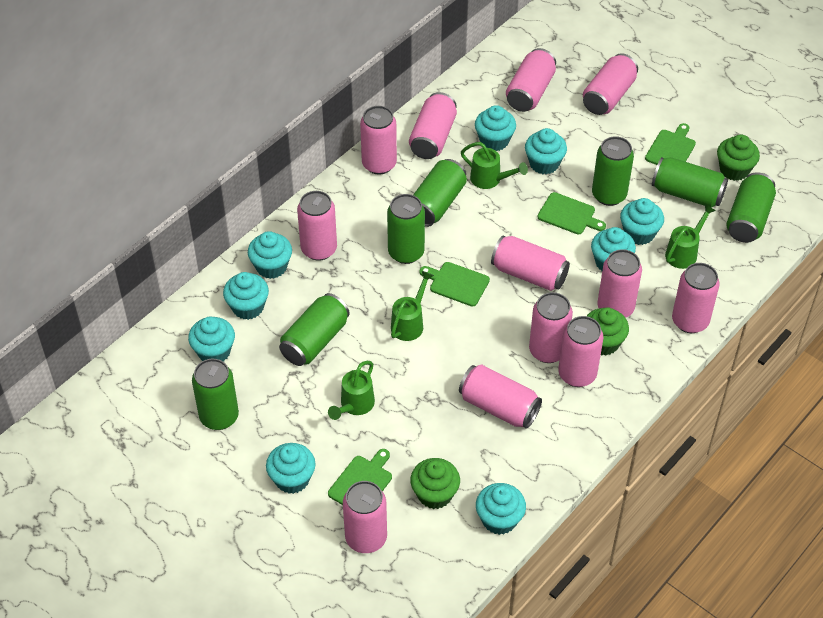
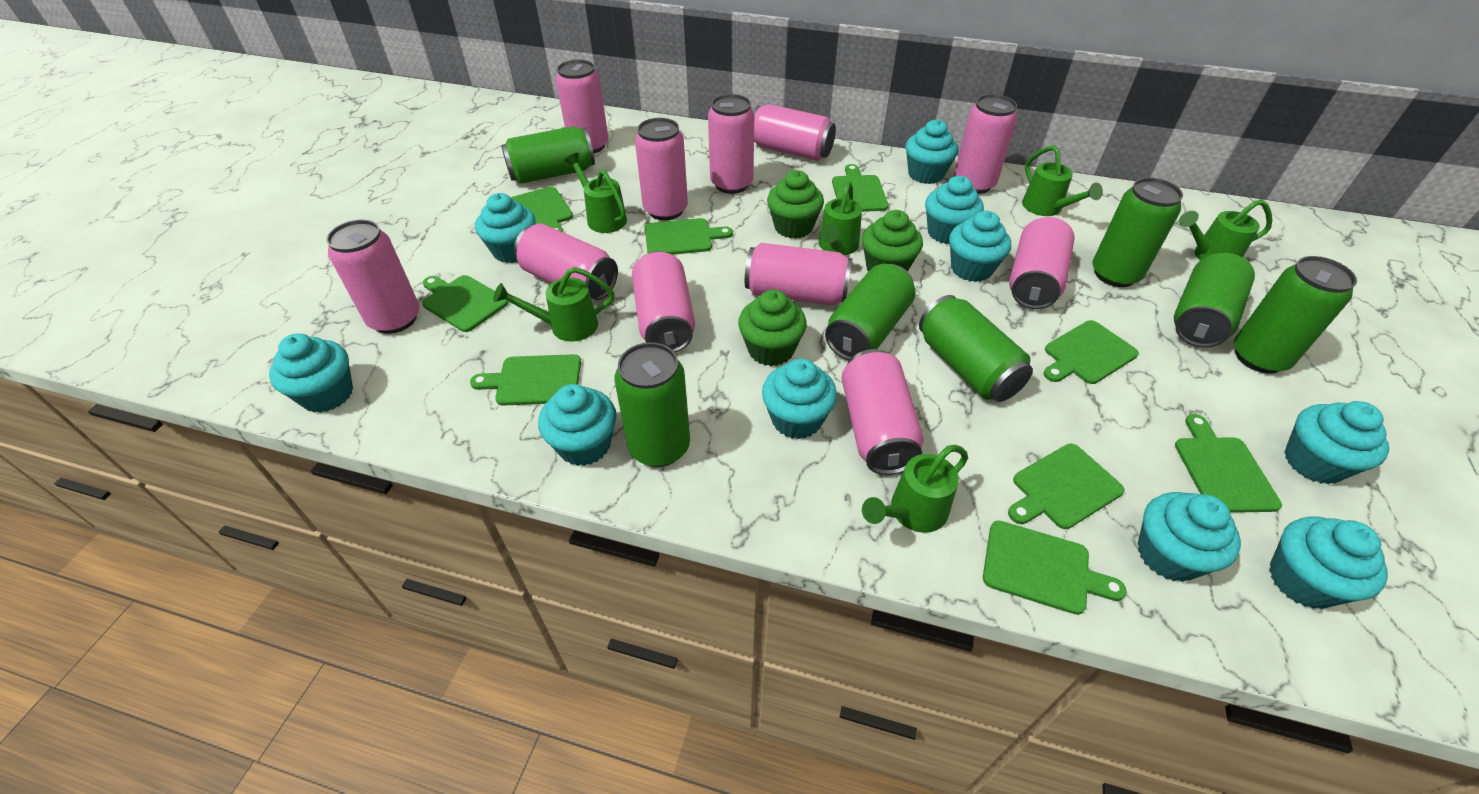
green cutting board: 4 -> 9
green watering can: 4 -> 6
pink can: 12 -> 11
turquoise cupcake: 9 -> 10

